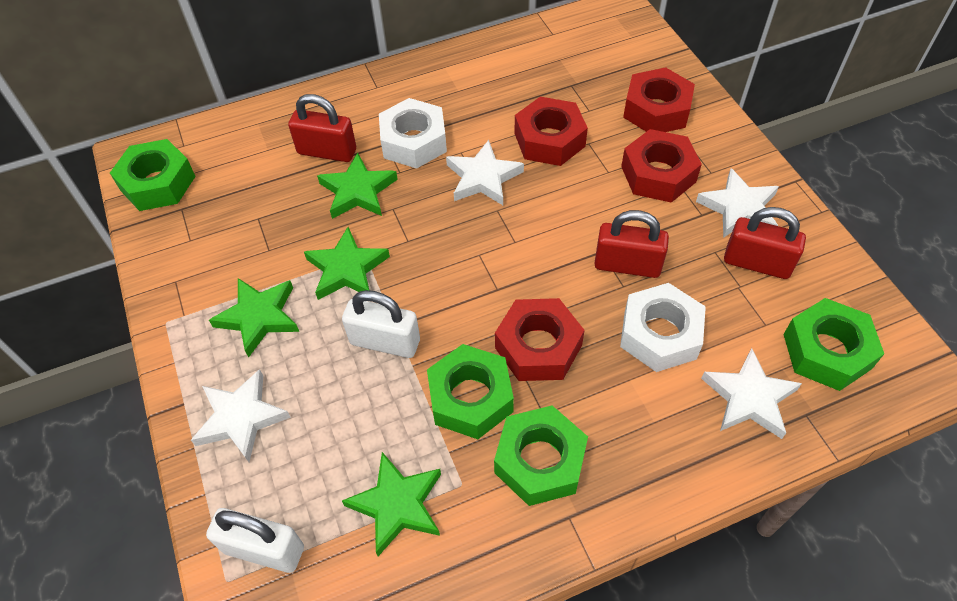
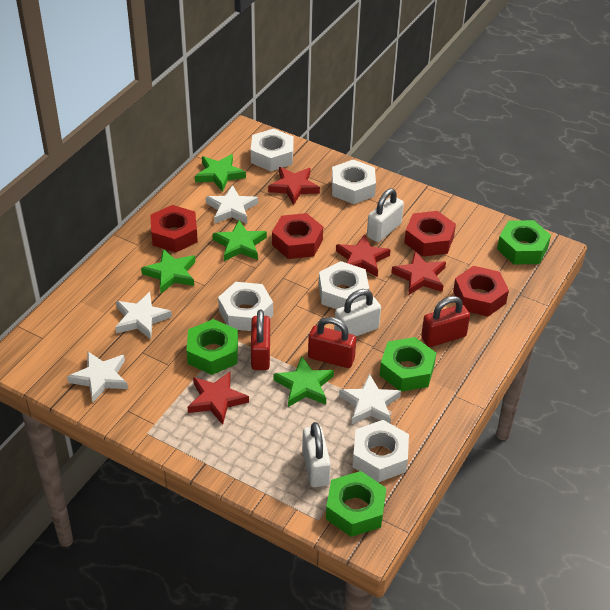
red star: 0 -> 4
white nut: 2 -> 5
white padlock: 2 -> 3

